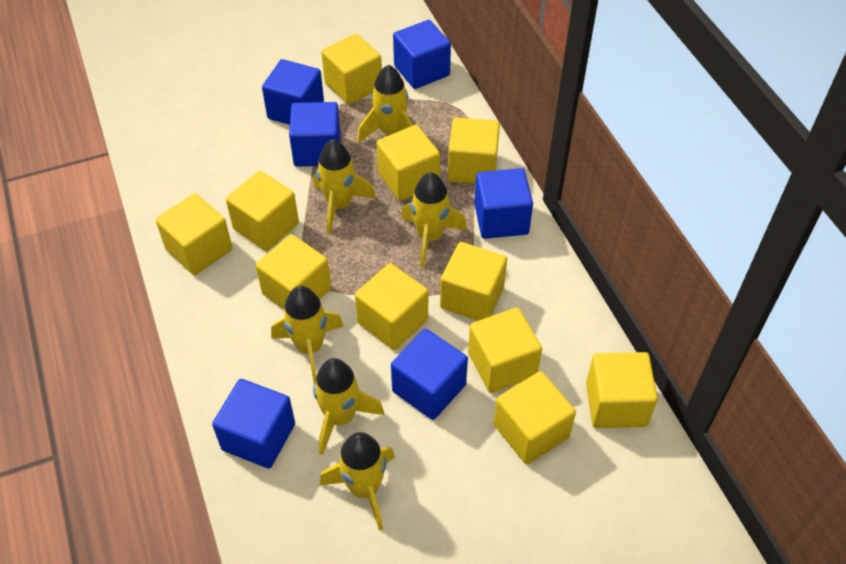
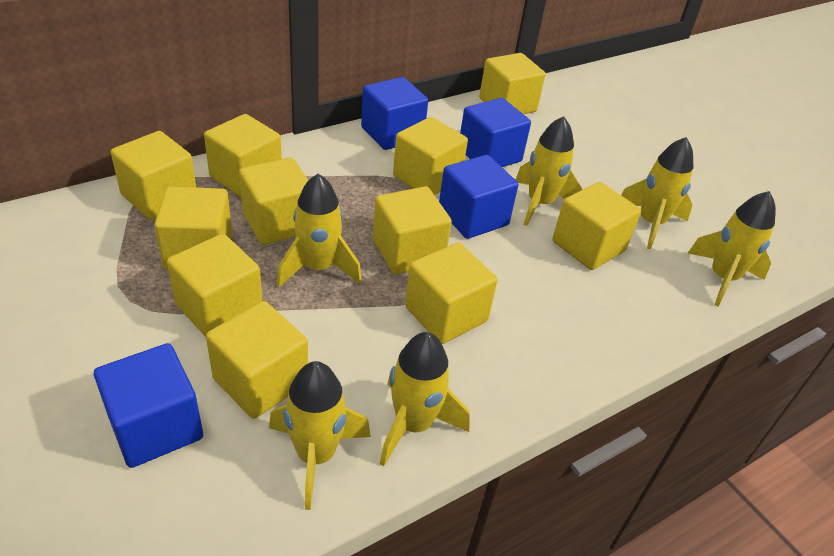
blue cube: 6 -> 4

